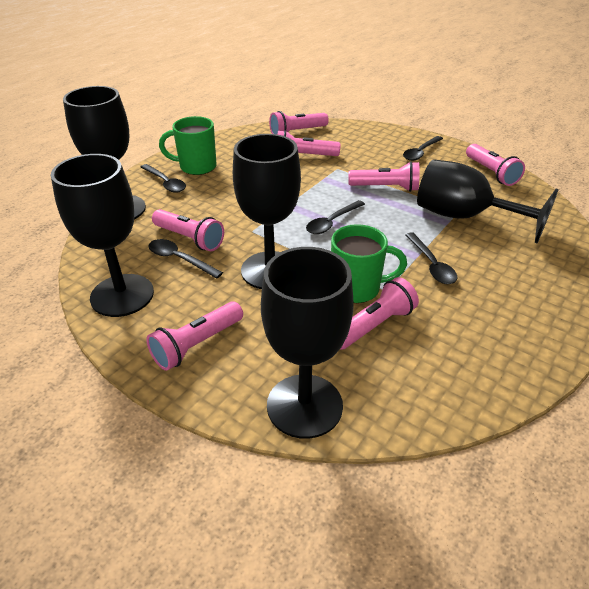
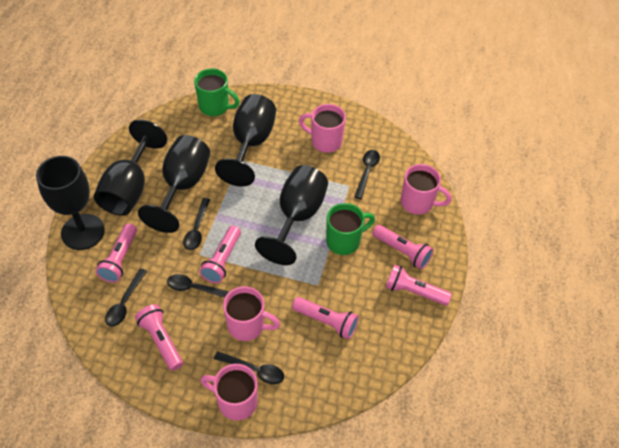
pink flashlight: 7 -> 6
pink mug: 0 -> 4

